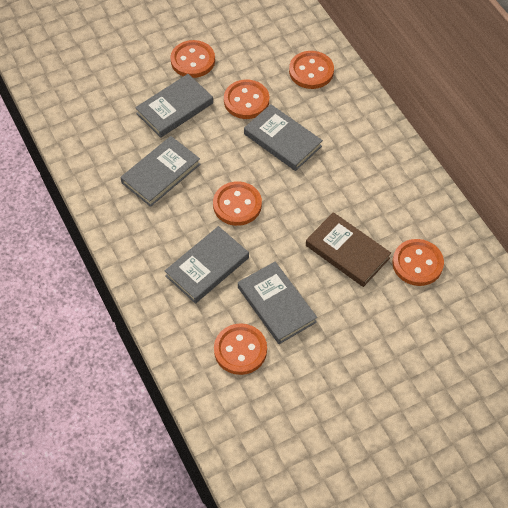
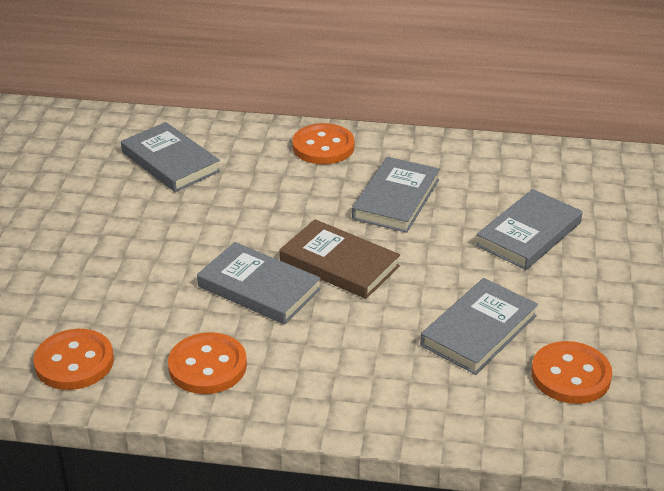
orange button: 6 -> 4

